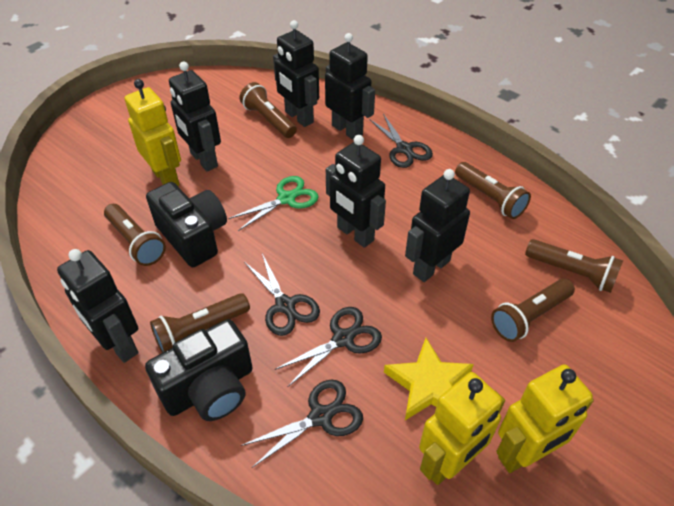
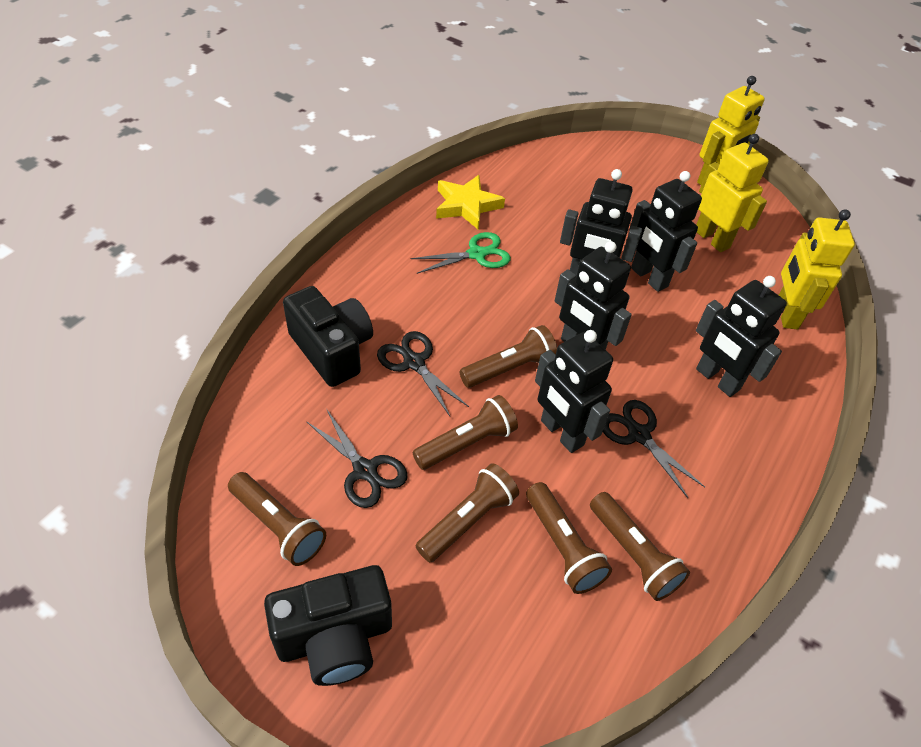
black robot: 6 -> 5
black scissors: 4 -> 3

